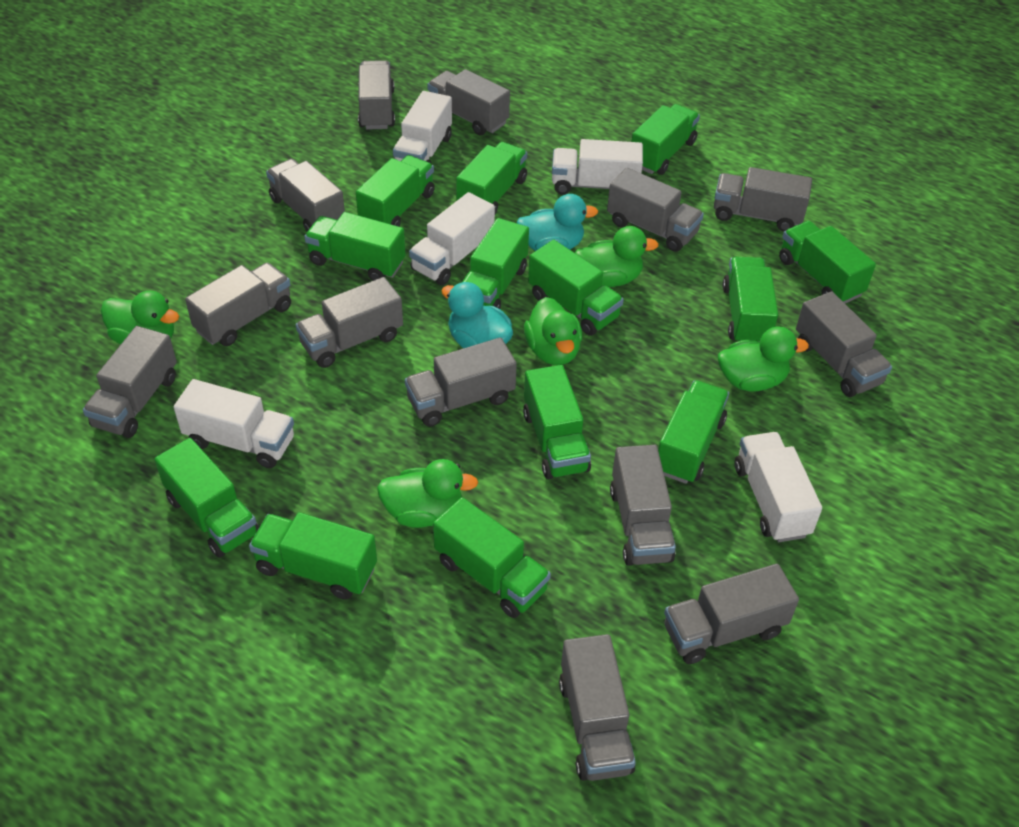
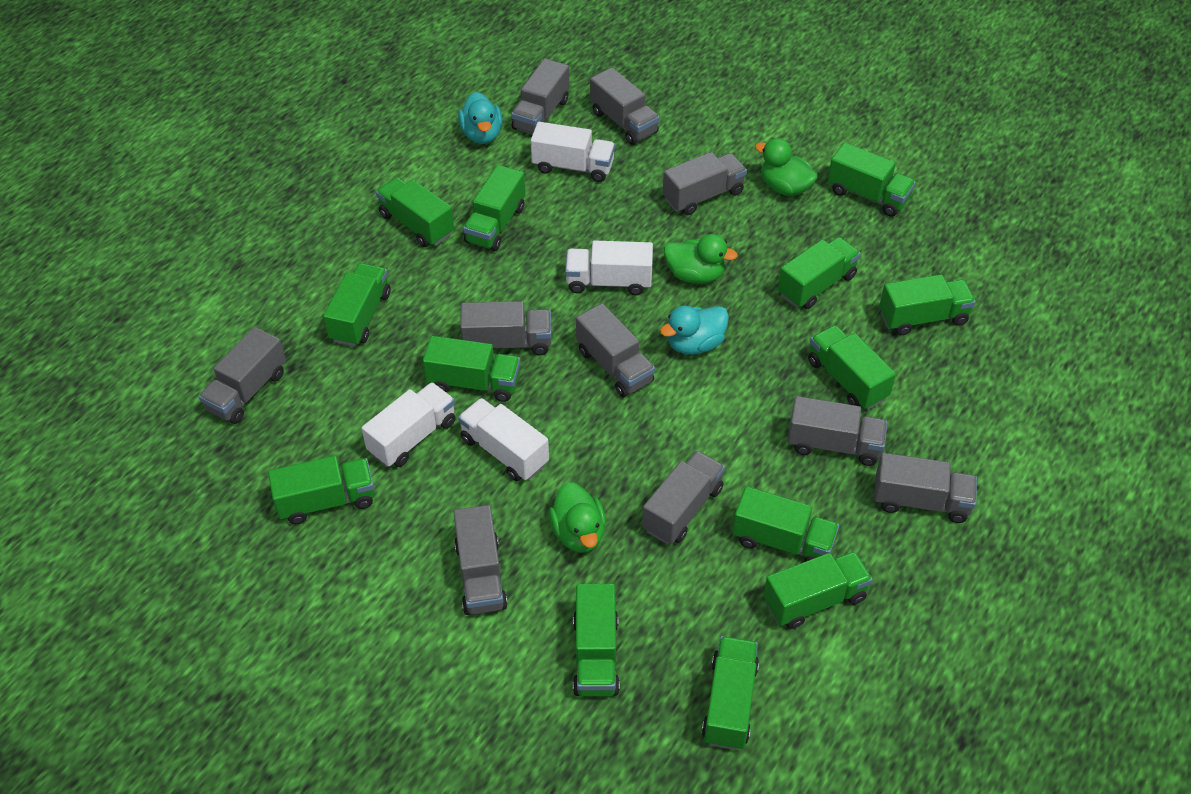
green duck: 5 -> 3
grey truck: 13 -> 10
white truck: 5 -> 4

